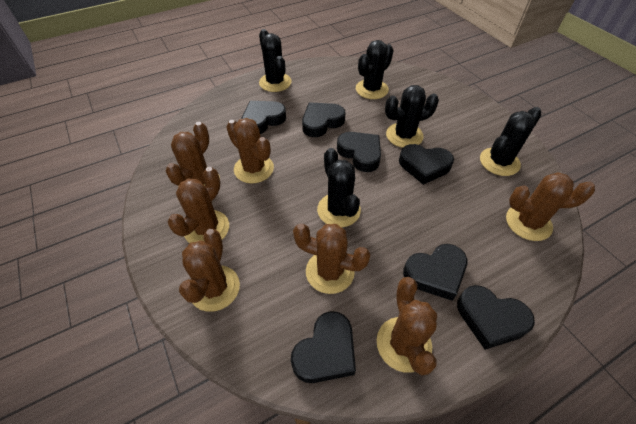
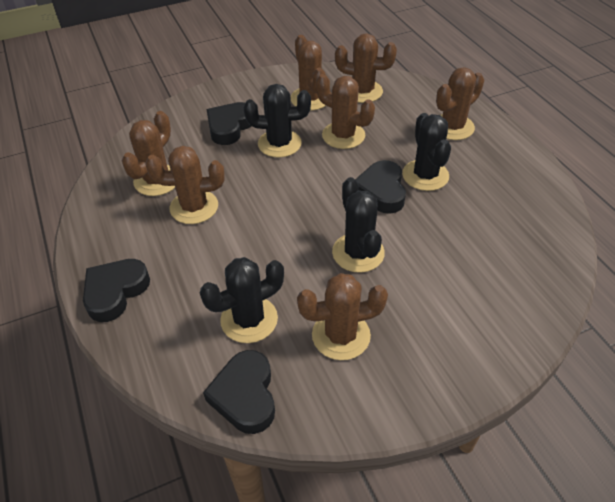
black cactus: 5 -> 4
black heart: 7 -> 4

